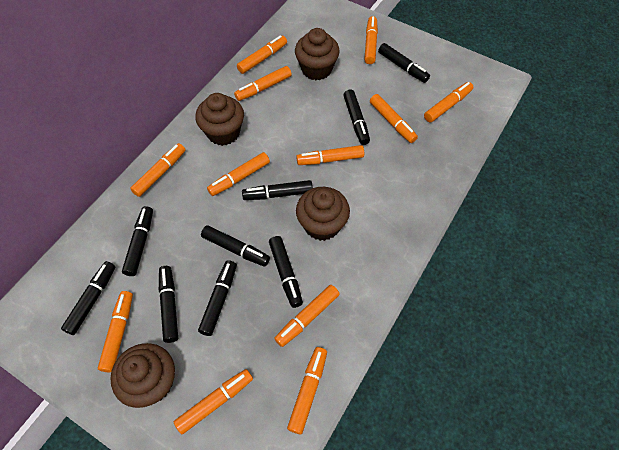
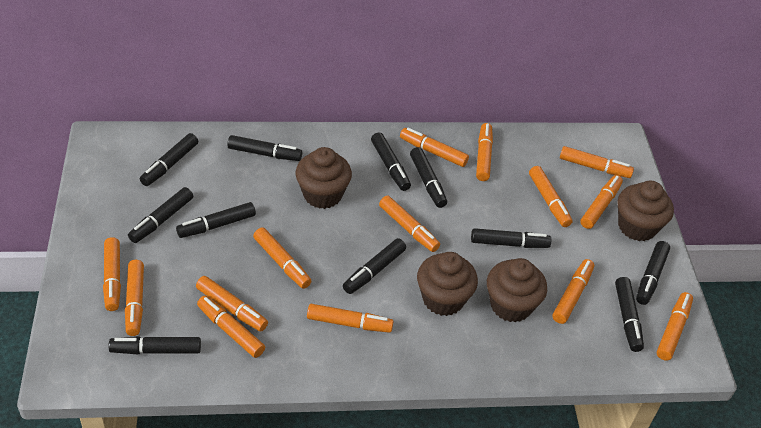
black marker: 9 -> 11
orange marker: 12 -> 14

